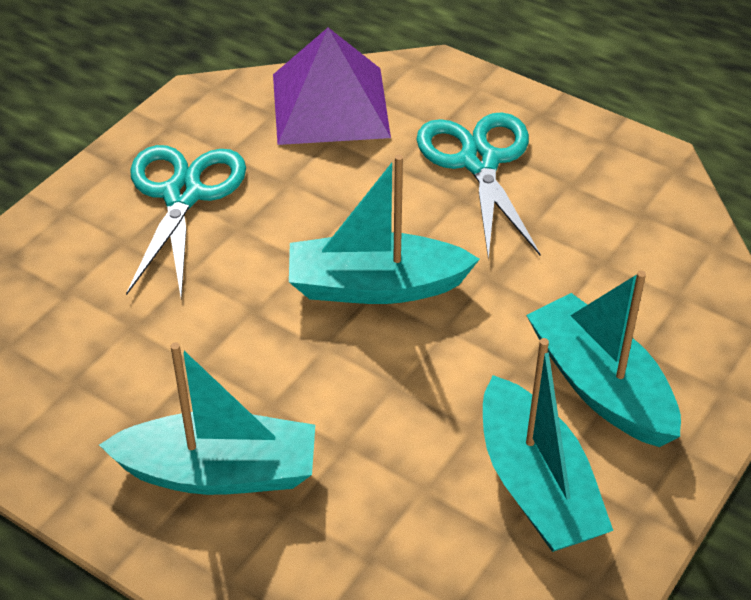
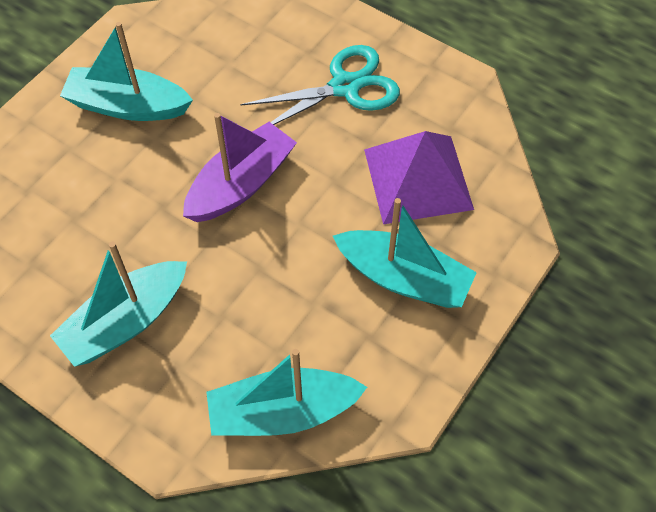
purple boat: 0 -> 1
turquoise scissors: 2 -> 1

